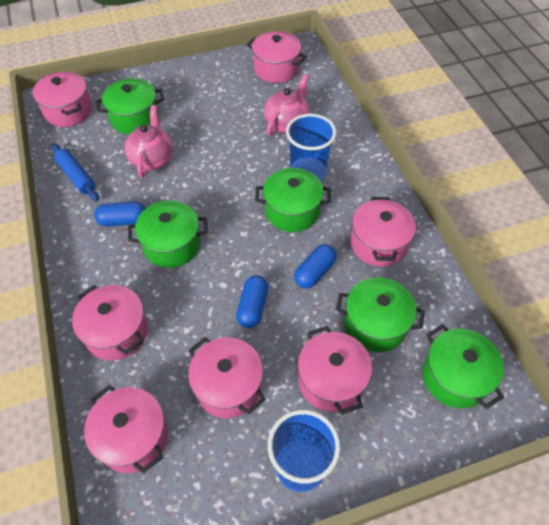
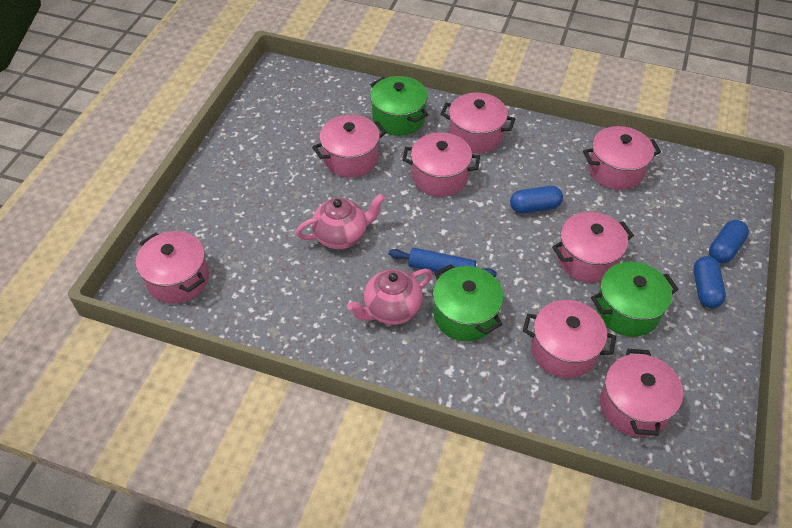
blue cup: 2 -> 0
green pot: 5 -> 3
pink pot: 7 -> 8

